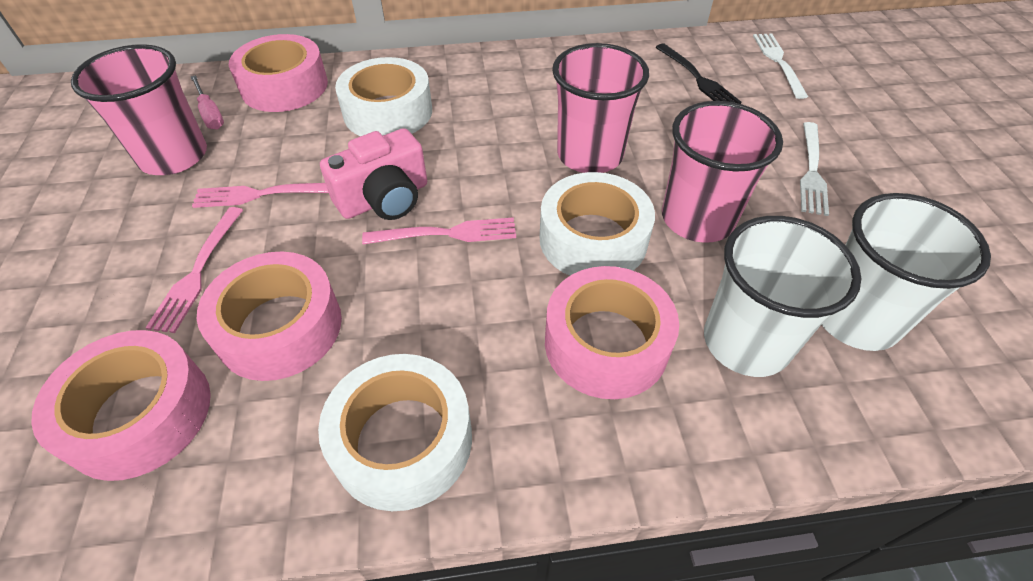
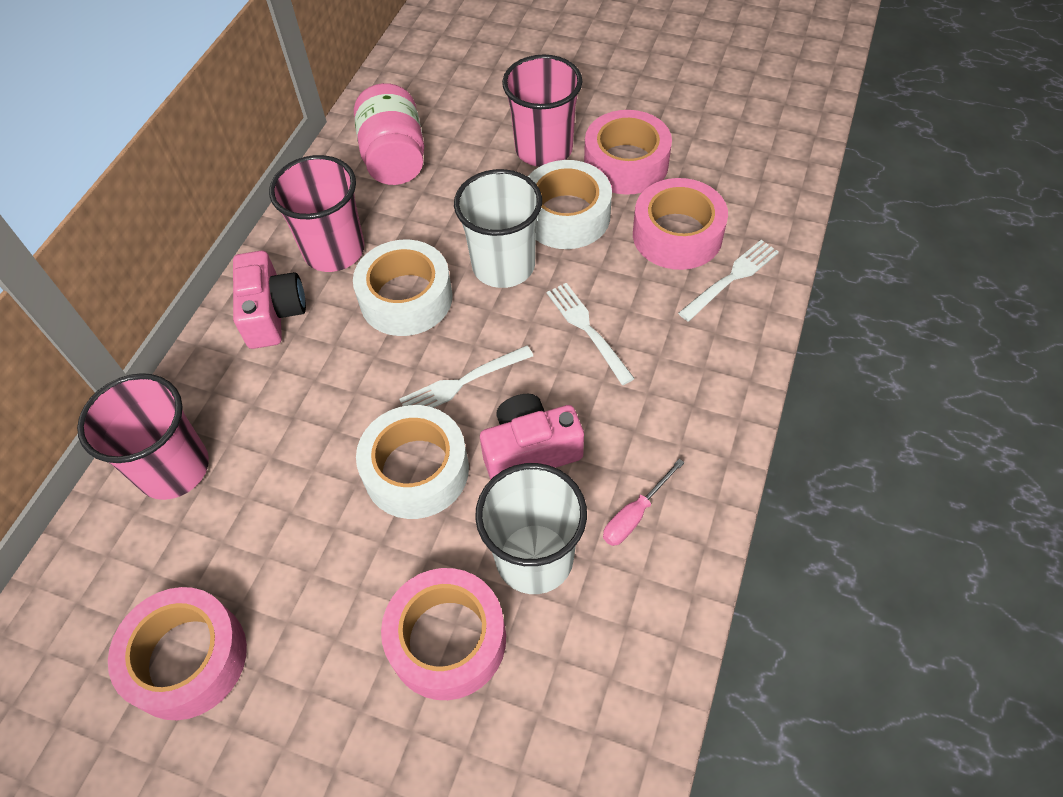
black fork: 1 -> 0
pink camera: 1 -> 2
pink fork: 3 -> 0
pink jar: 0 -> 1
white fork: 2 -> 3

